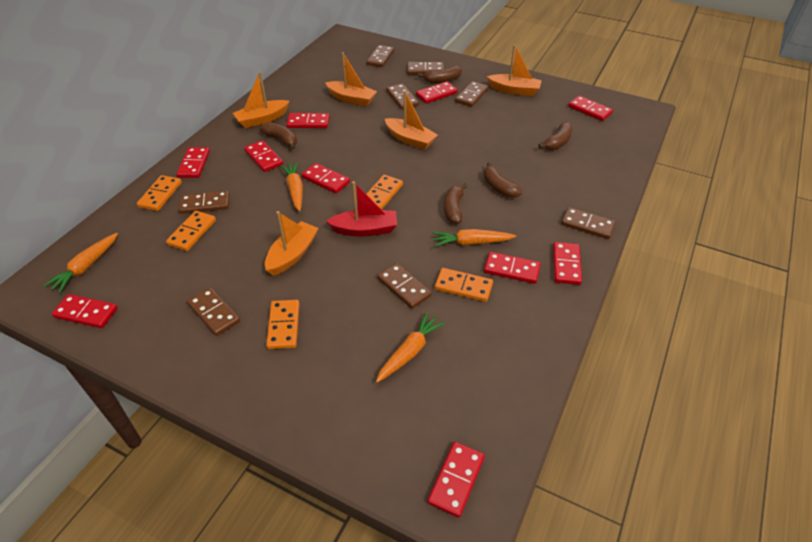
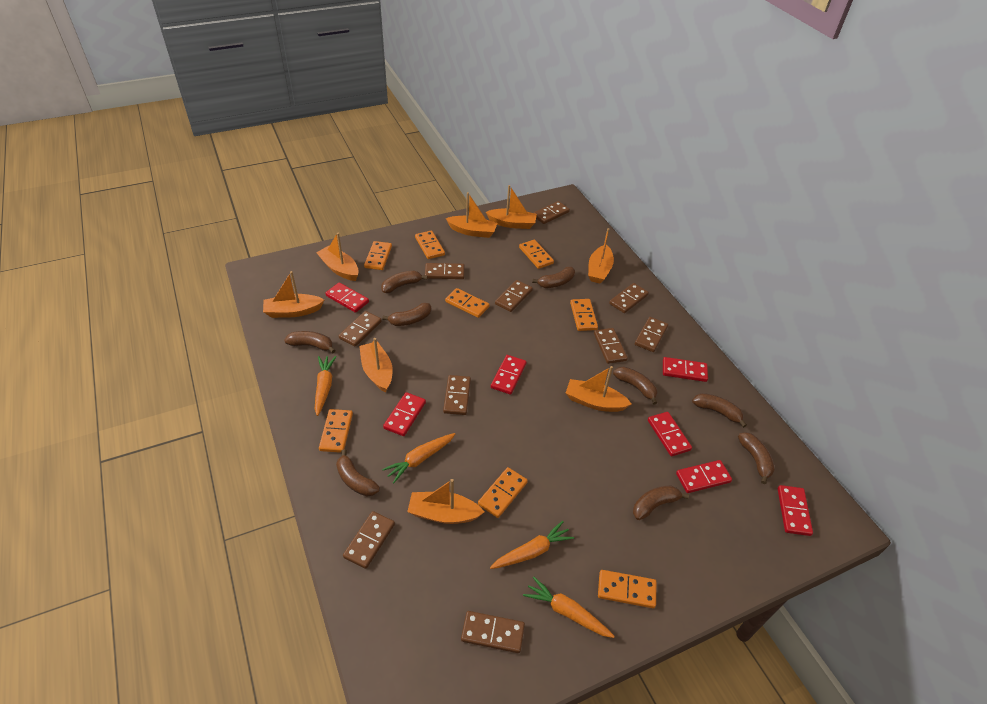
brown banana: 5 -> 9
brown domino: 8 -> 10
orange boat: 5 -> 8
orange domino: 5 -> 8
red boat: 1 -> 0
red domino: 10 -> 7

